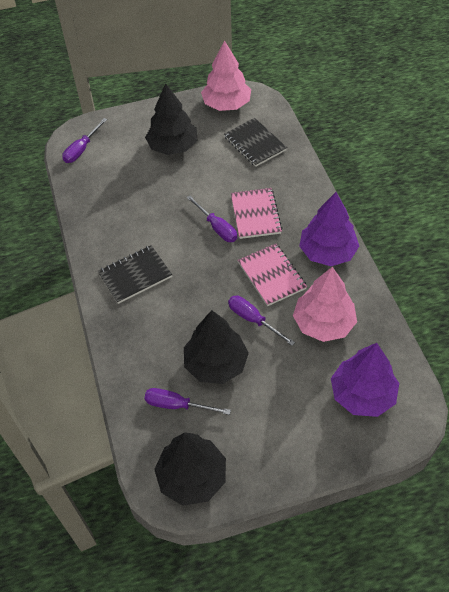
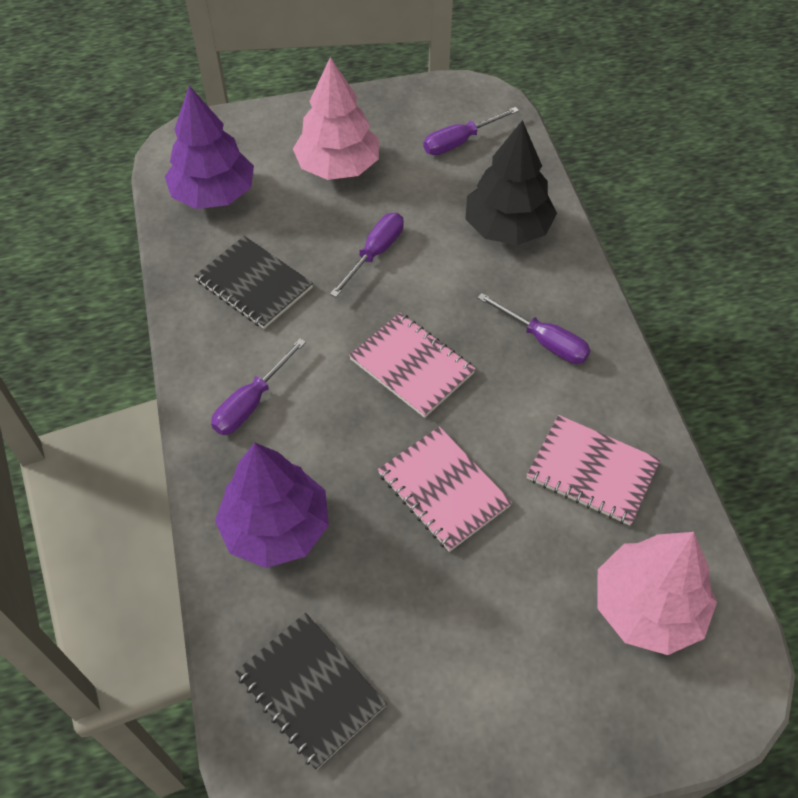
black tree: 3 -> 1
pink notebook: 2 -> 3

